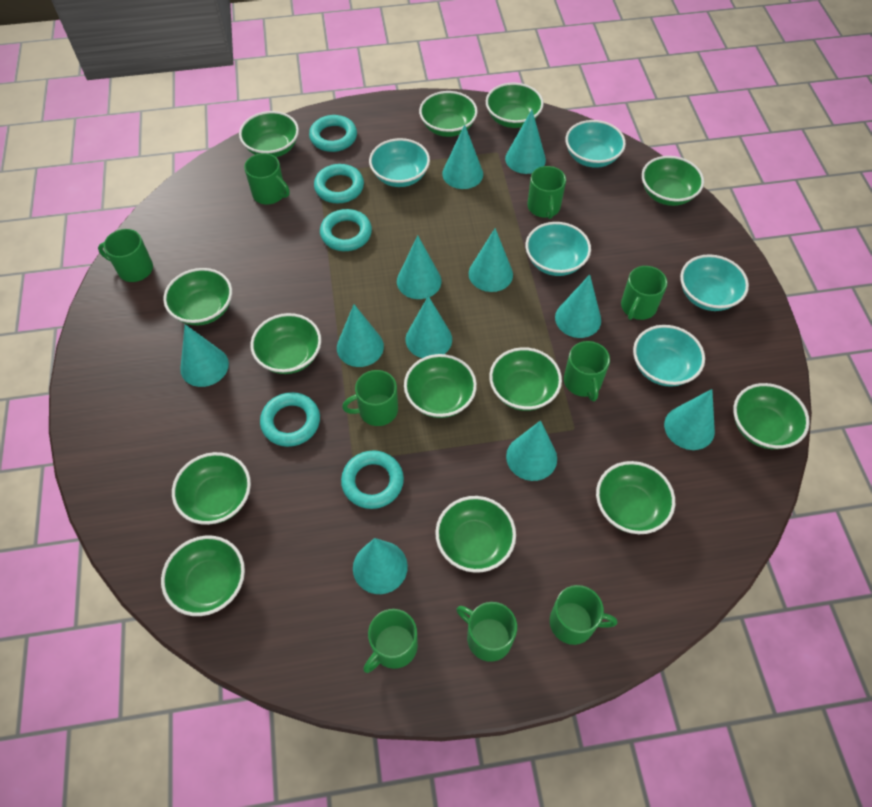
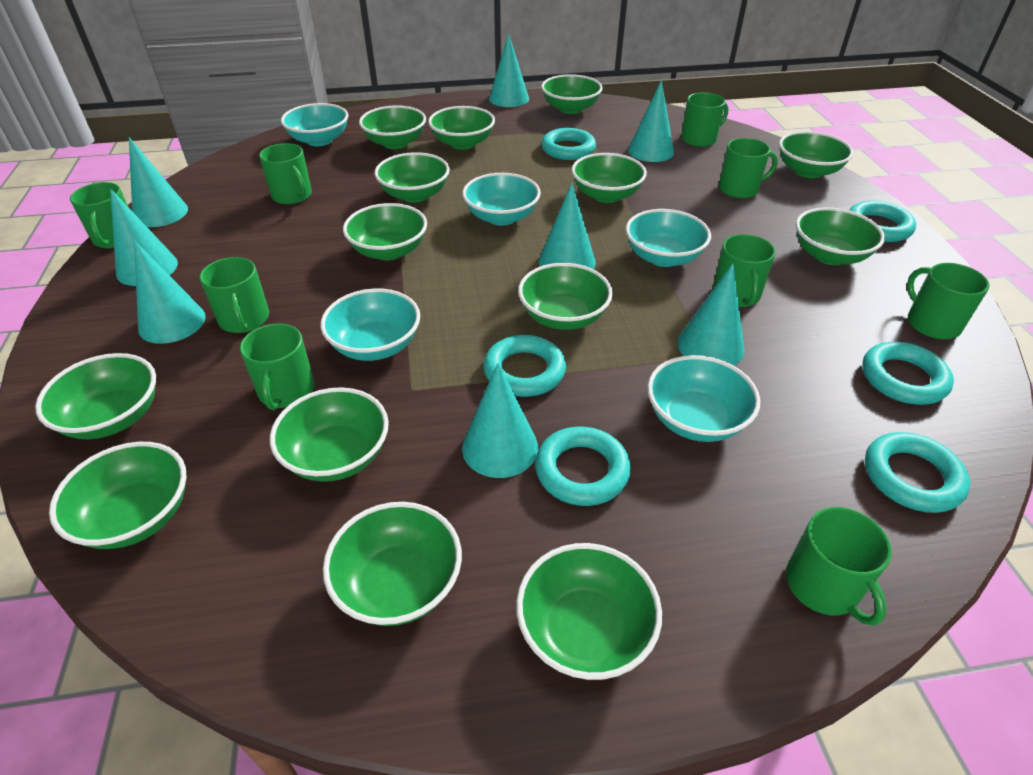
green bowl: 13 -> 14
turquoise cone: 11 -> 8
turquoise ring: 5 -> 6

